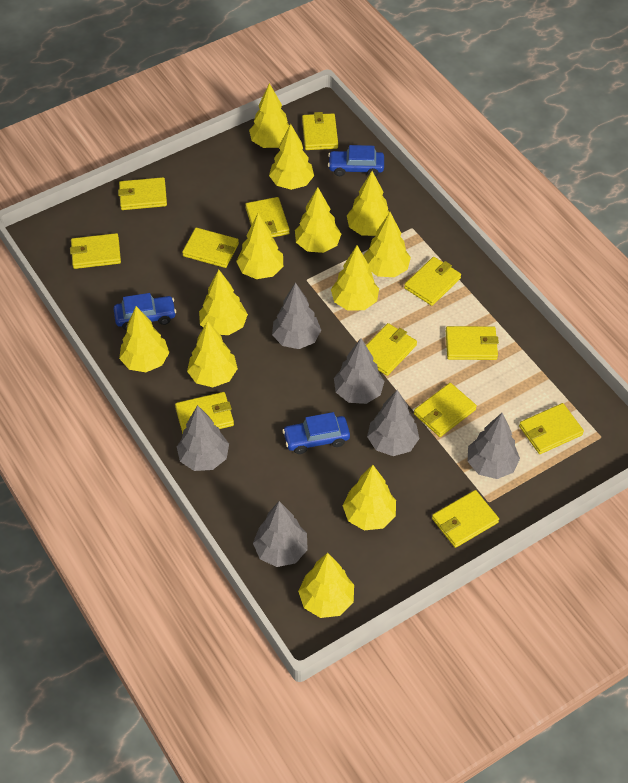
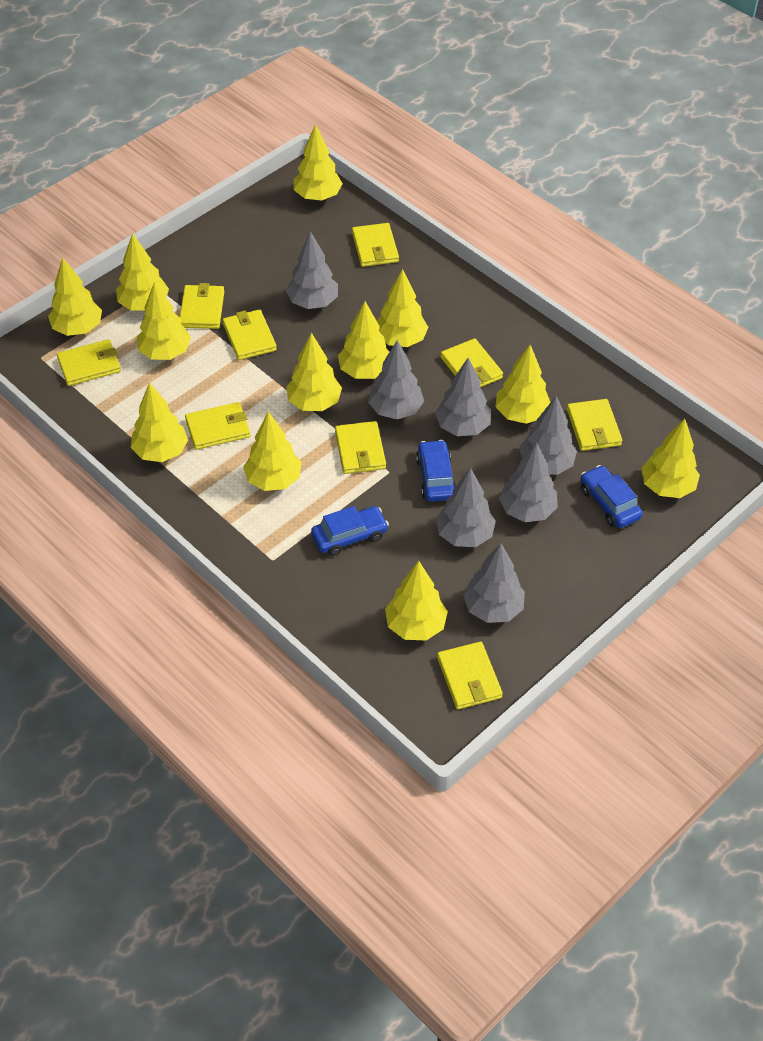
grey tree: 6 -> 7
yellow wallet: 12 -> 9

